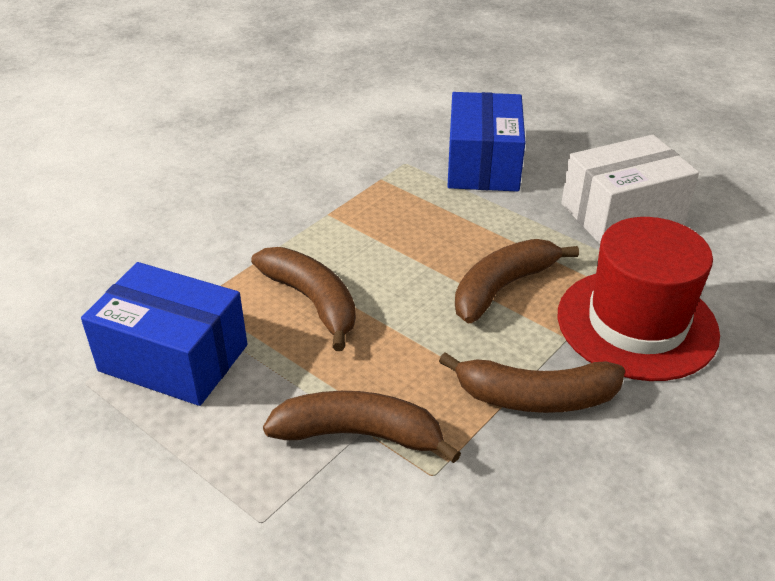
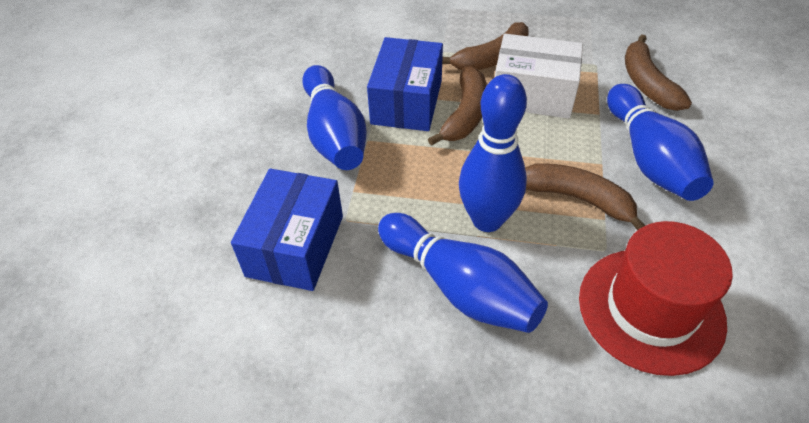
blue bowling pin: 0 -> 4

